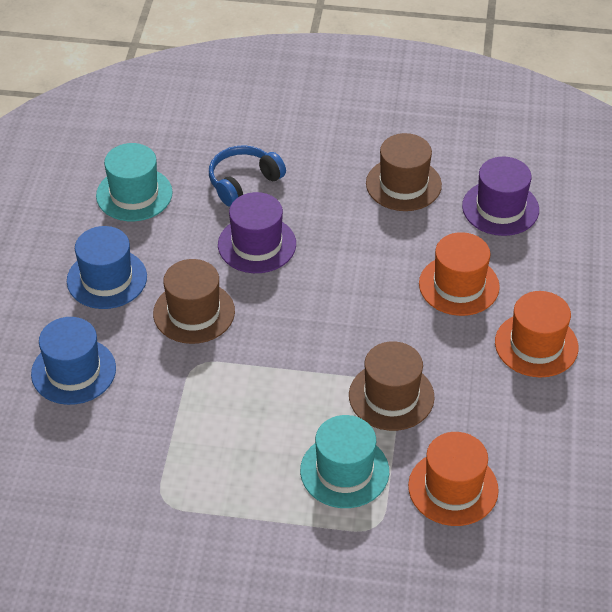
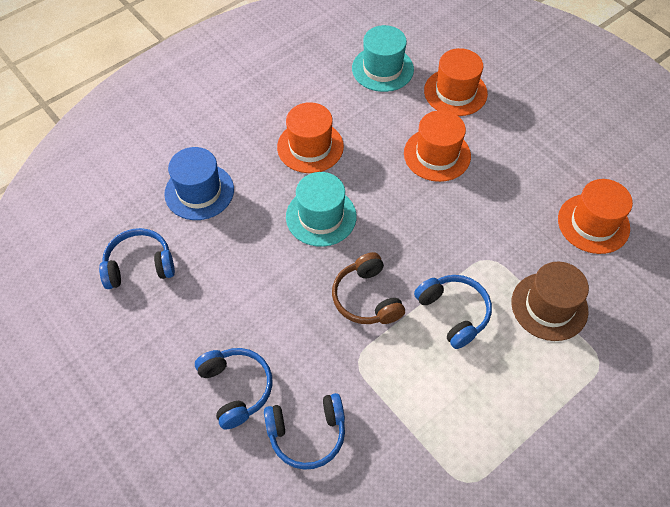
blue hat: 2 -> 1
blue headphones: 1 -> 4
brown hat: 3 -> 1
brown headphones: 0 -> 1
orange hat: 3 -> 4
purple hat: 2 -> 0

